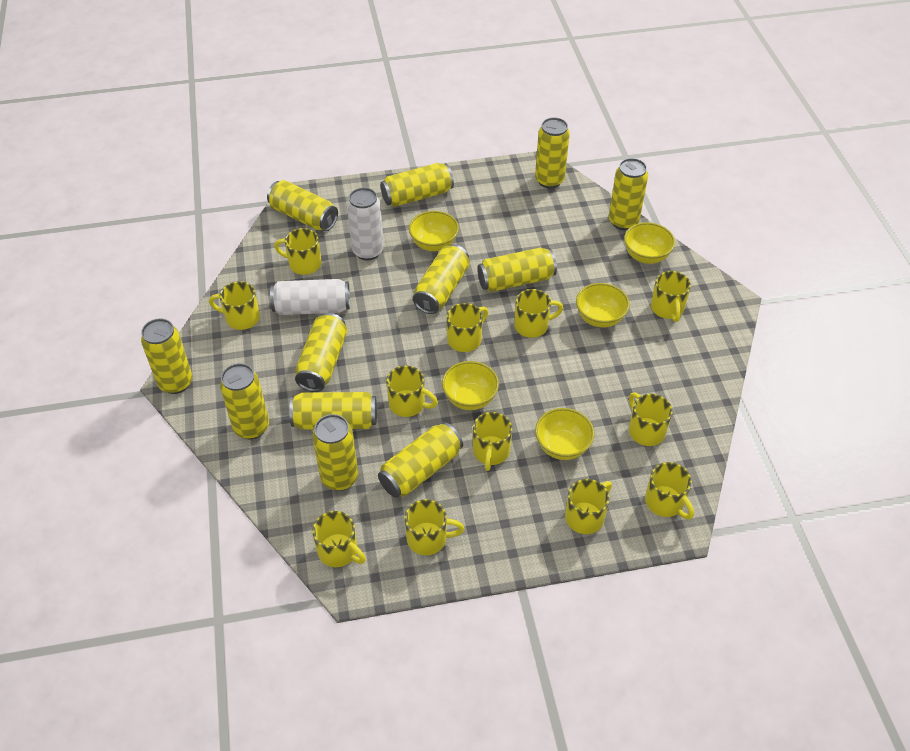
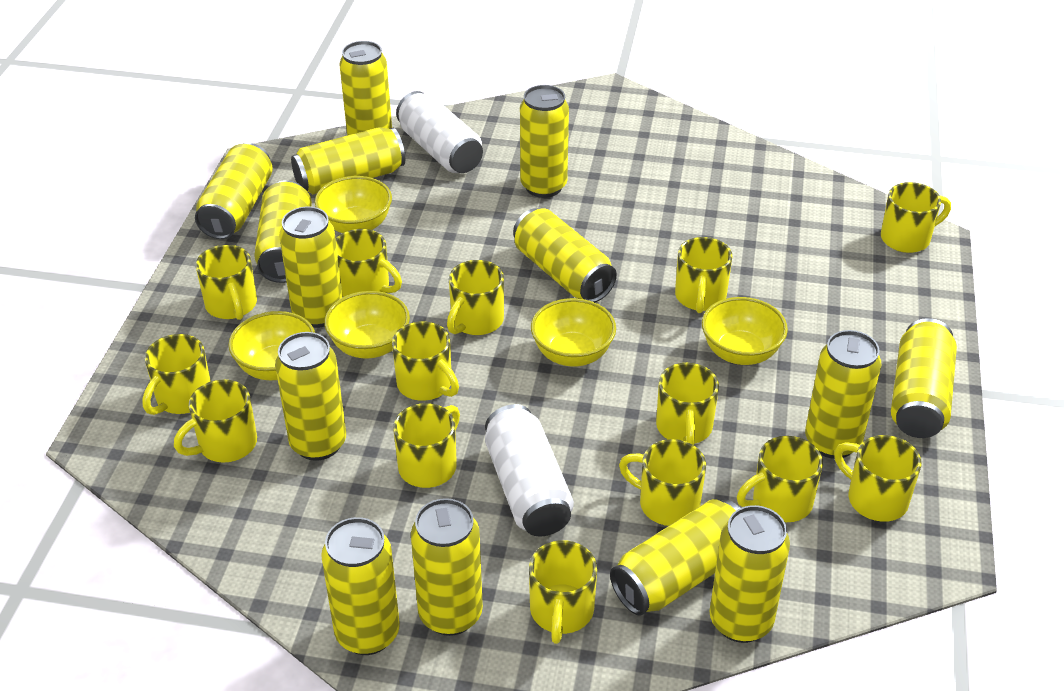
yellow can: 12 -> 14
yellow mug: 12 -> 14

